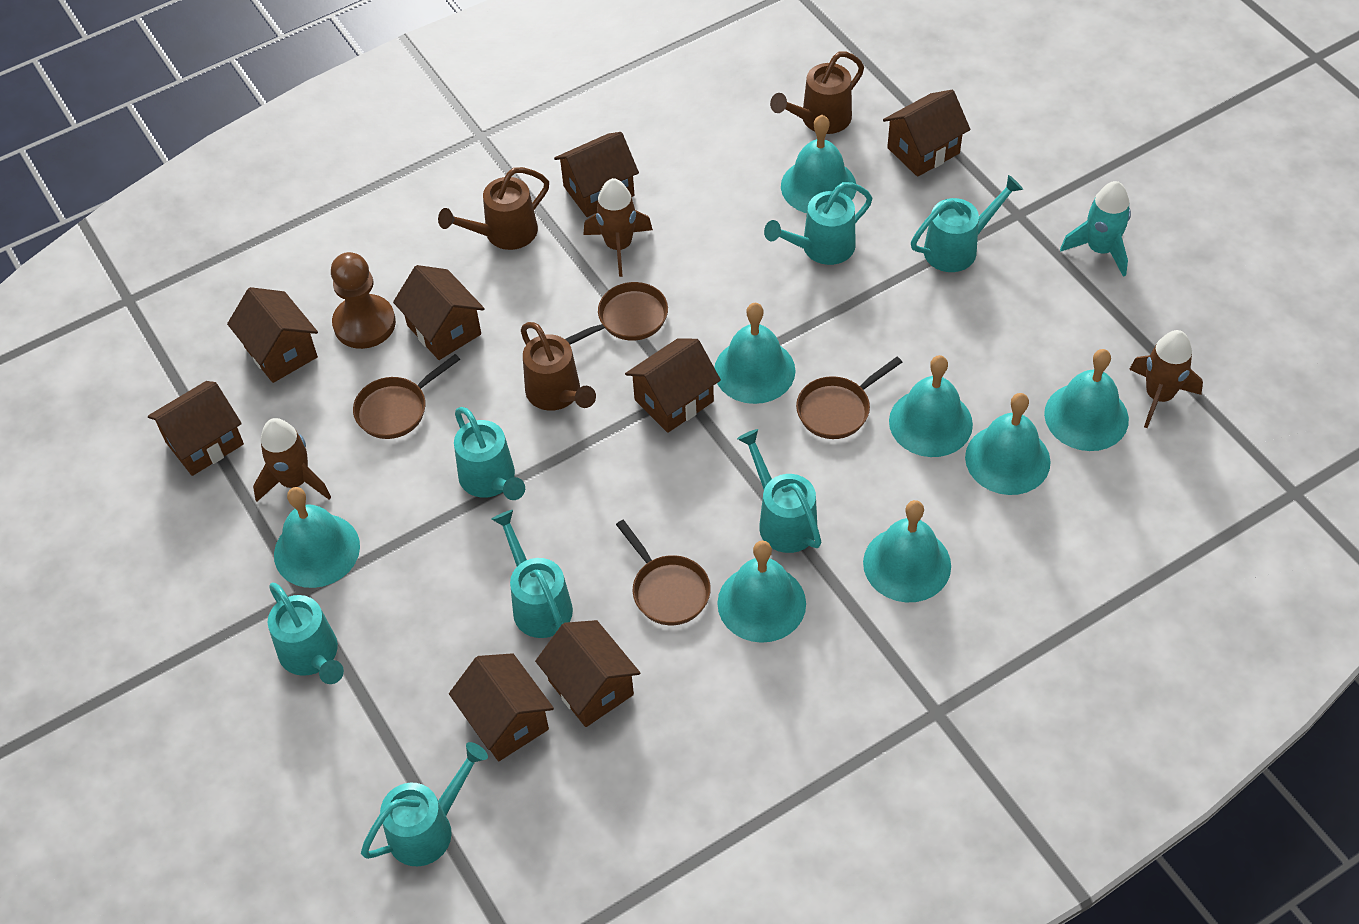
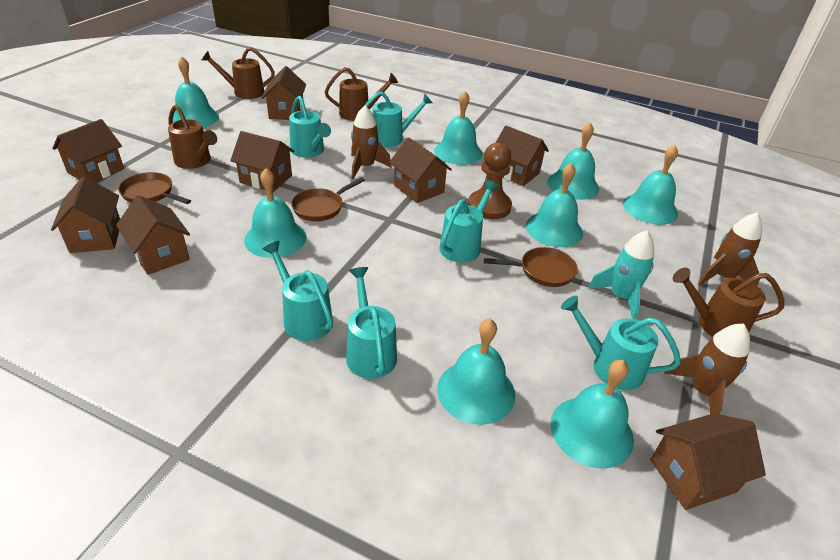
brown pan: 4 -> 3
brown watering can: 3 -> 4
turquoise watering can: 7 -> 6

